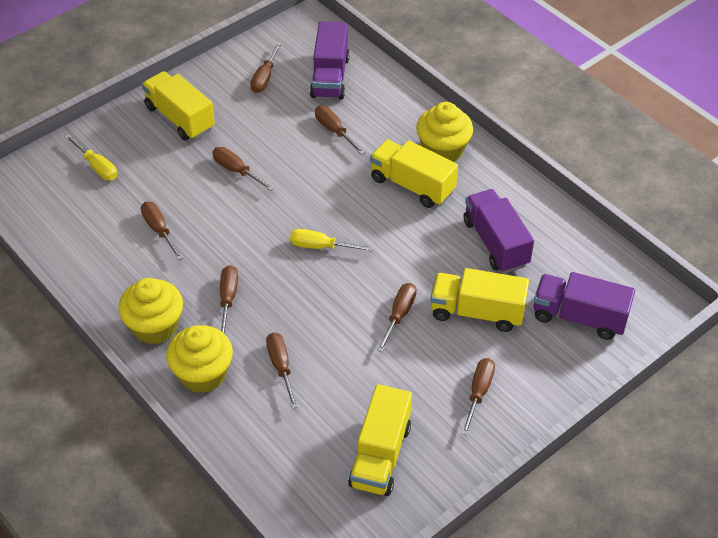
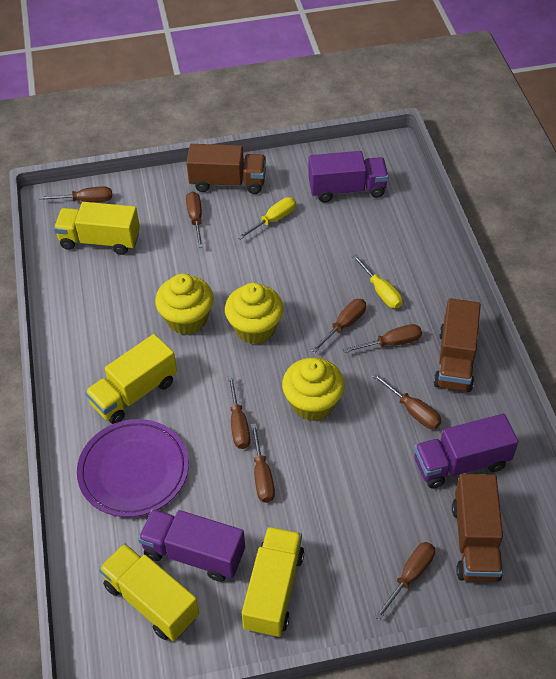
brown truck: 0 -> 3
purple plate: 0 -> 1

